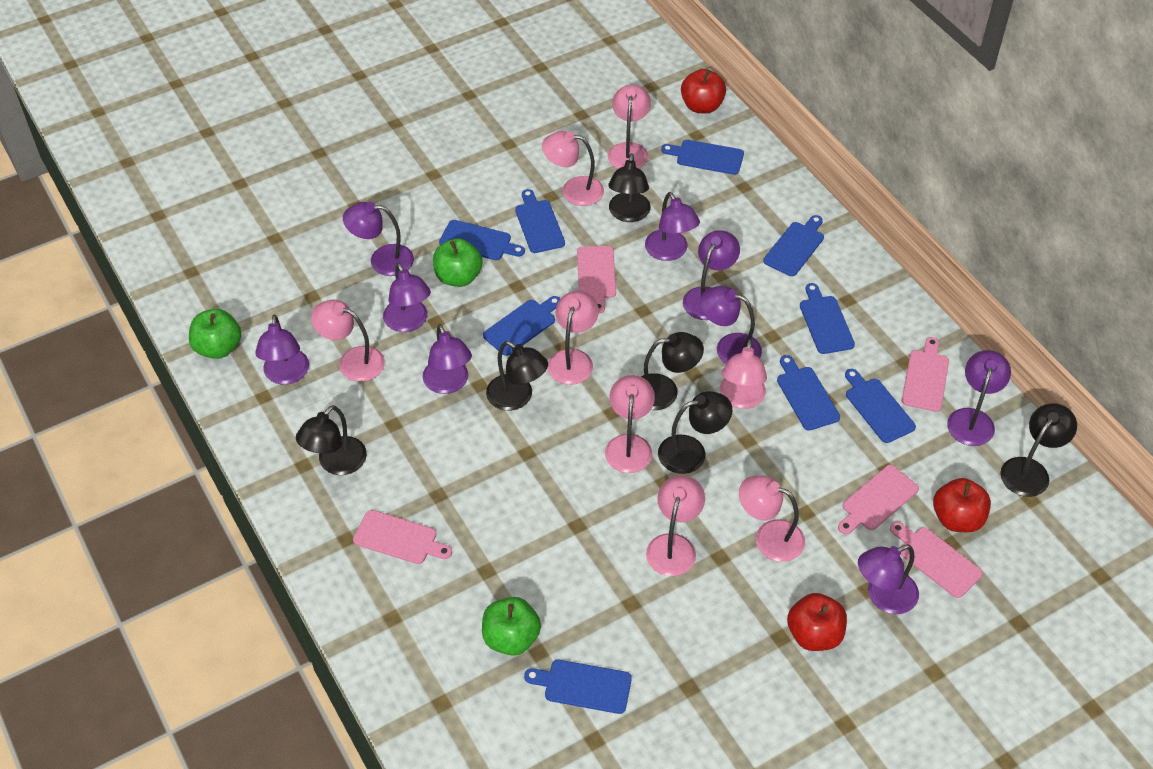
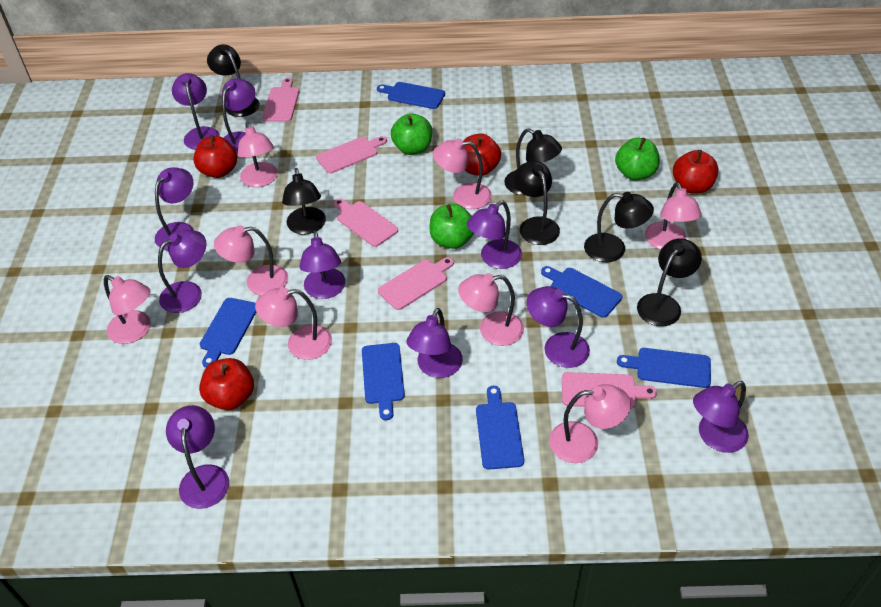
blue cutting board: 9 -> 6
purple lamp: 9 -> 10
red apple: 3 -> 4

